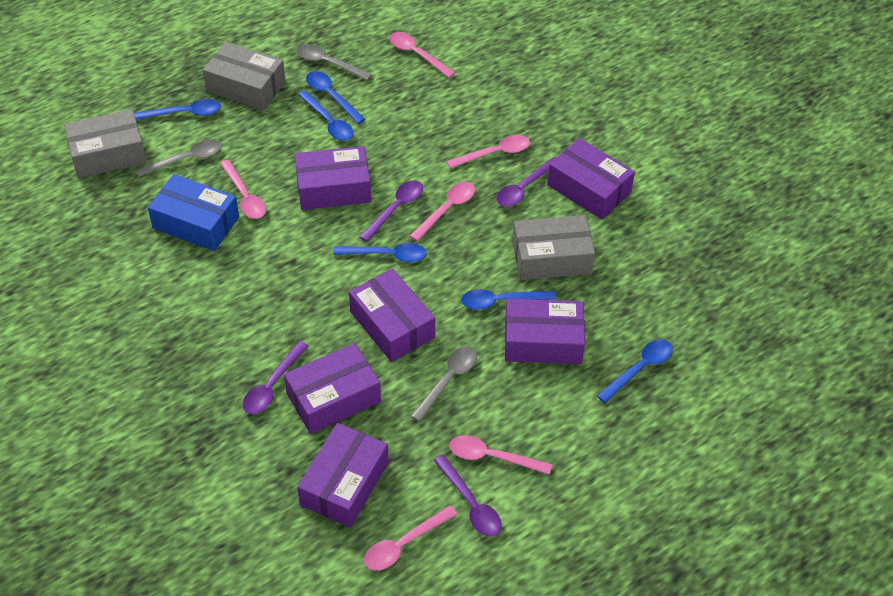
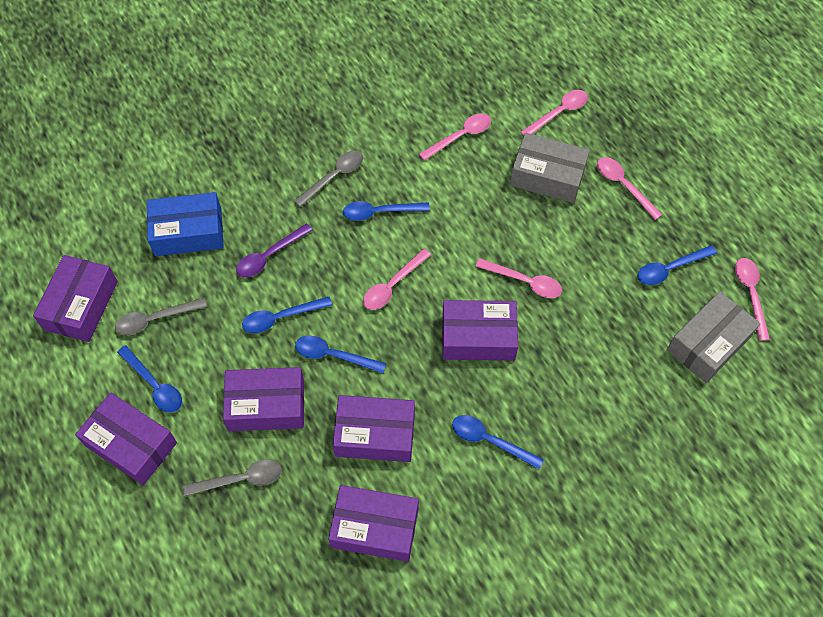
grey box: 3 -> 2
purple spoon: 4 -> 1

